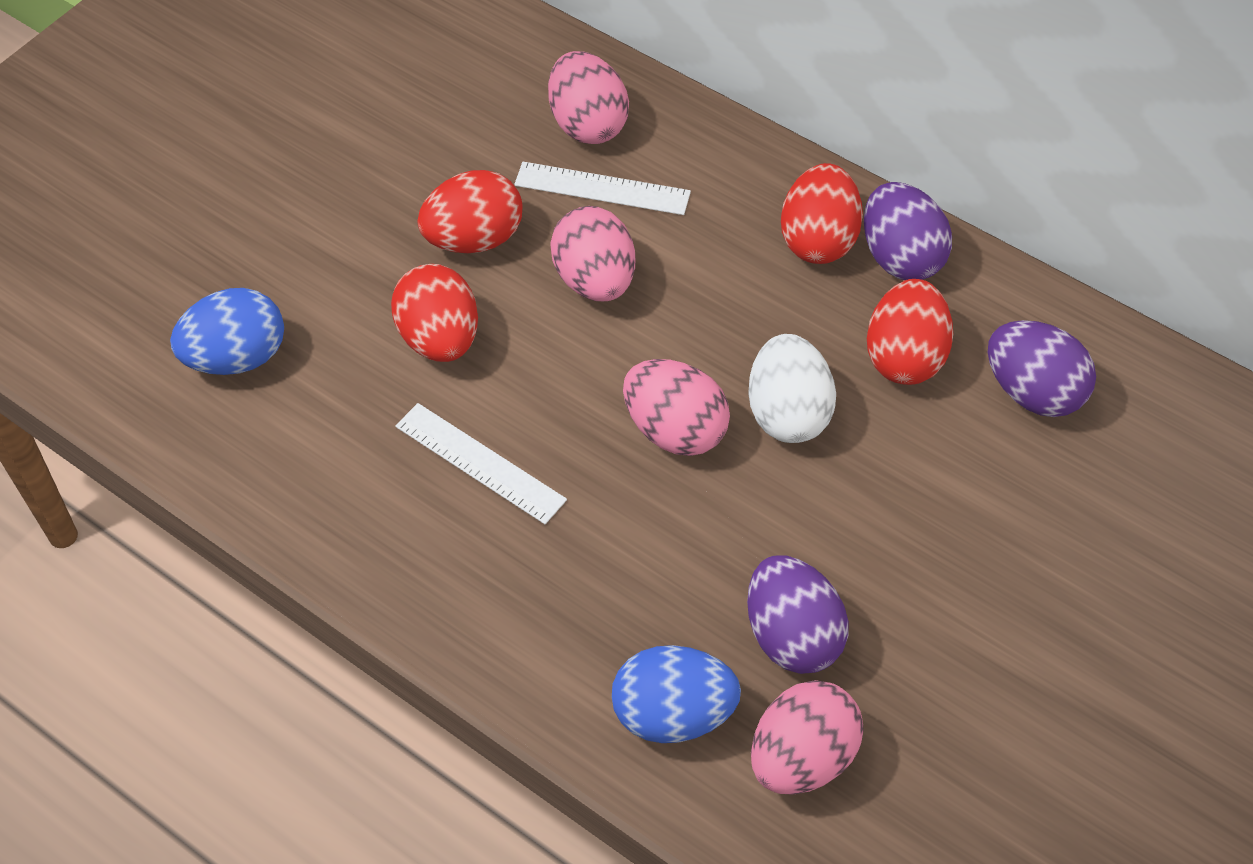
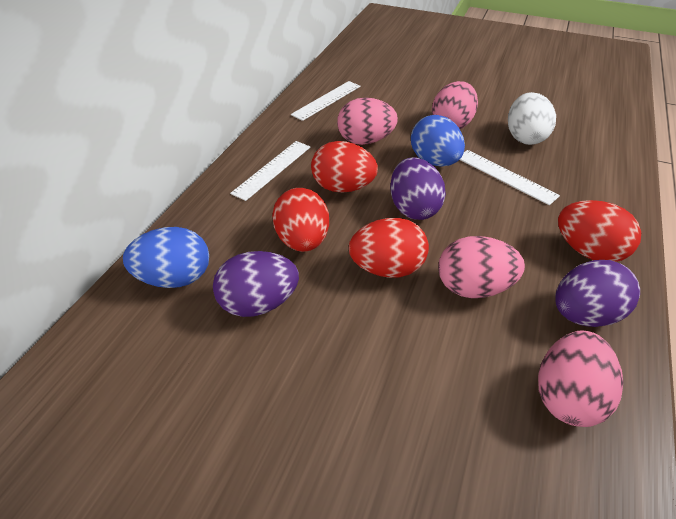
white ruler: 2 -> 3

